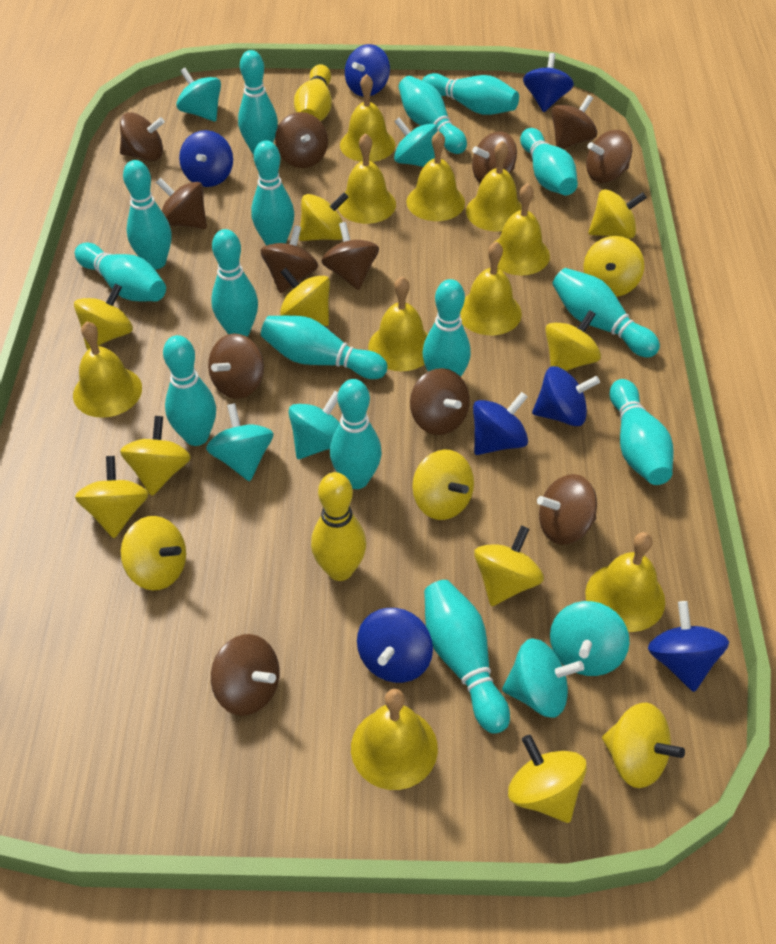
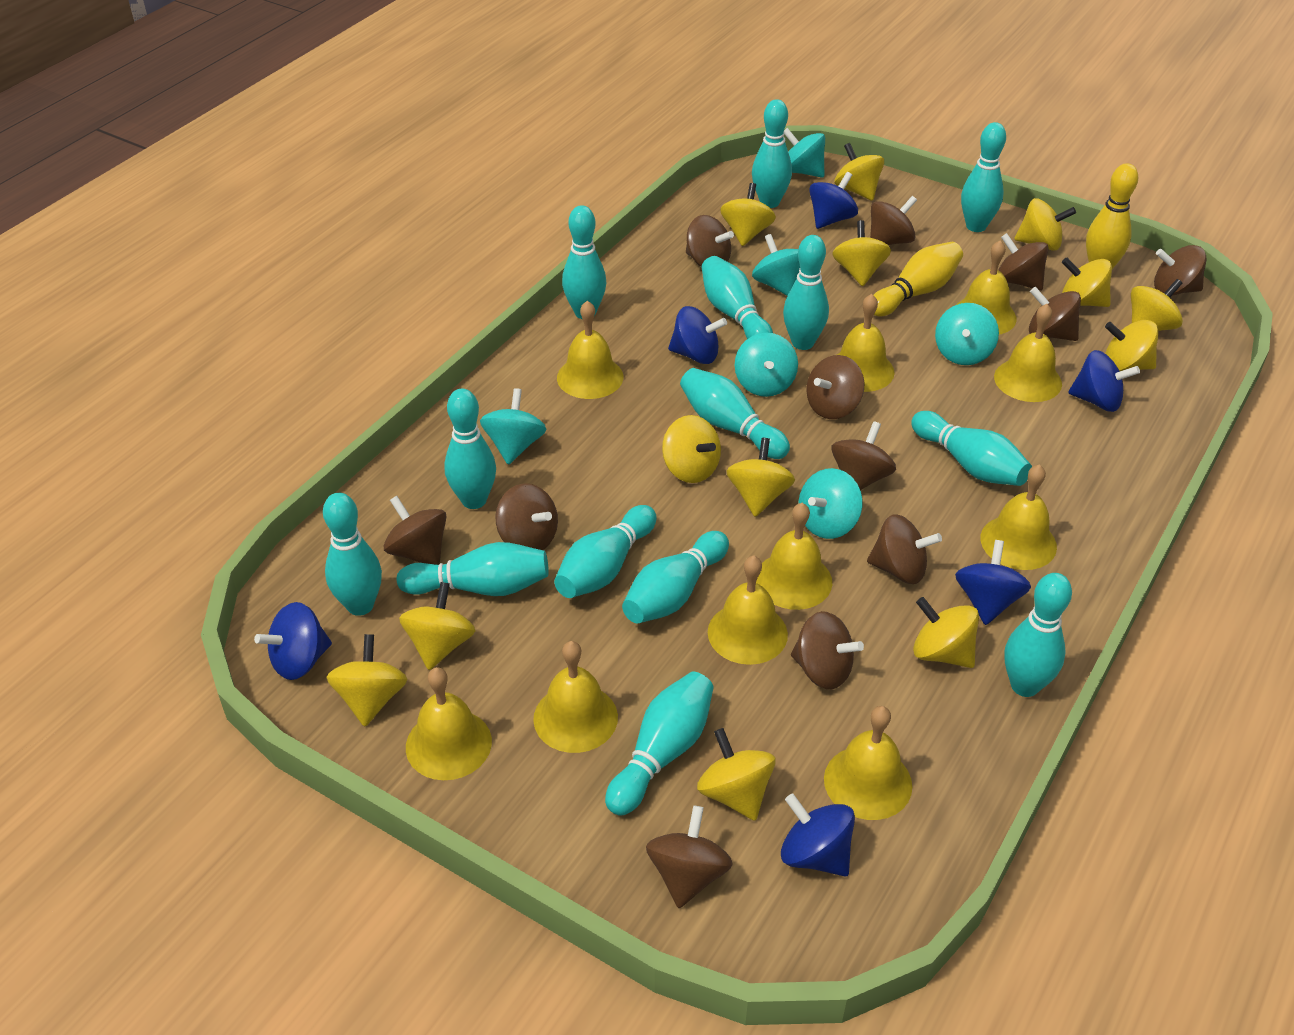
blue spinning top: 7 -> 6
turquoise bowling pin: 15 -> 14

